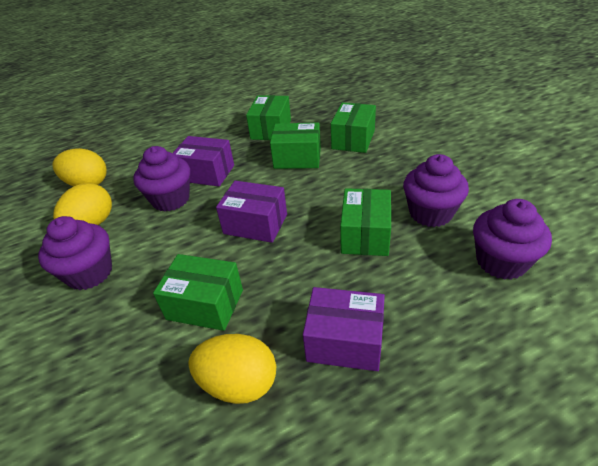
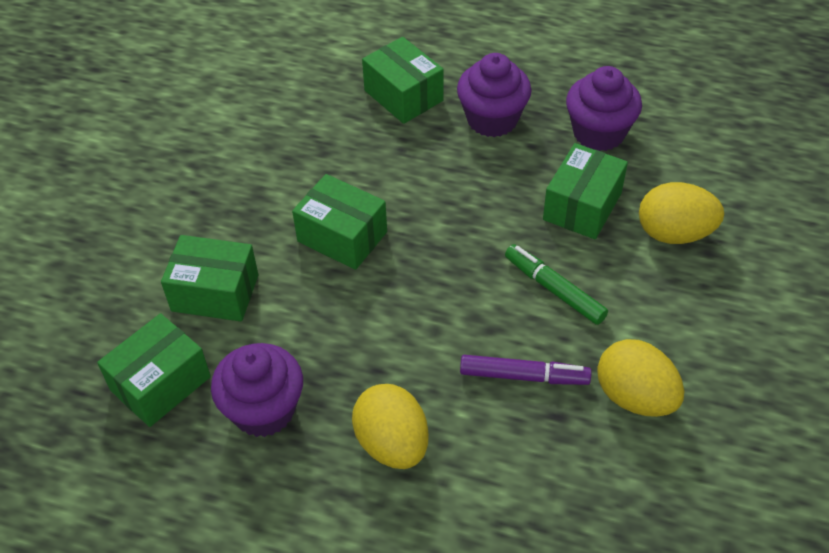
green marker: 0 -> 1
purple box: 3 -> 0
purple cupcake: 4 -> 3
purple marker: 0 -> 1

